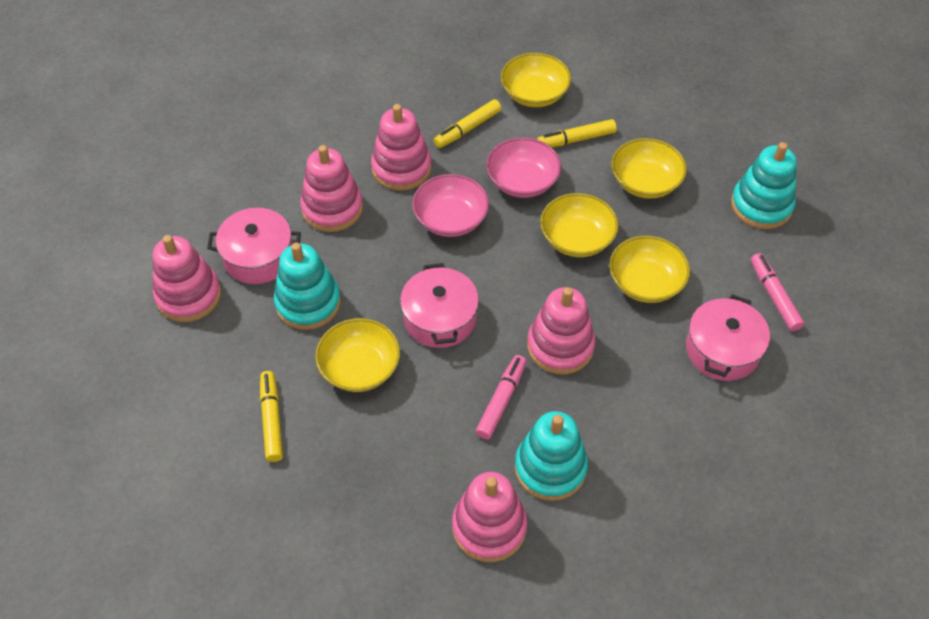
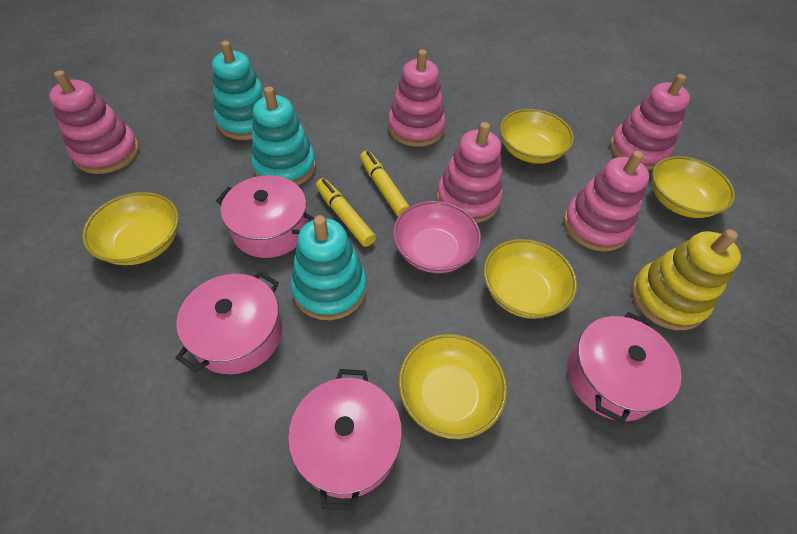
pink bowl: 2 -> 1
pink marker: 2 -> 0
pink pot: 3 -> 4
yellow marker: 3 -> 2
yellow stacking toy: 0 -> 1

